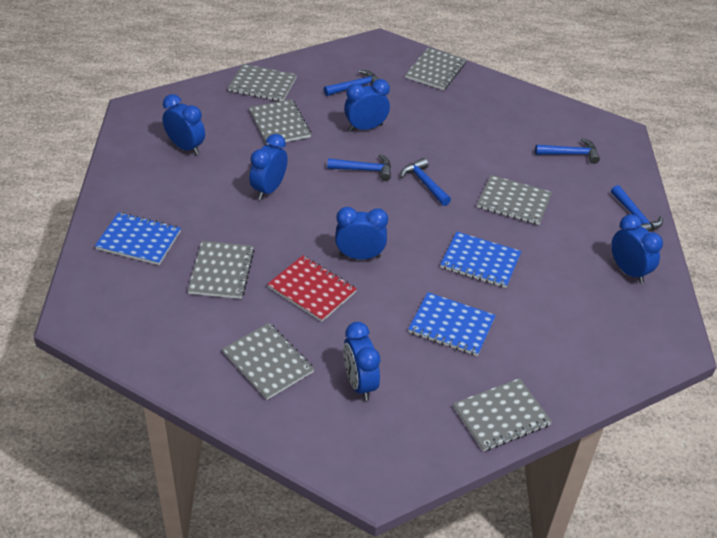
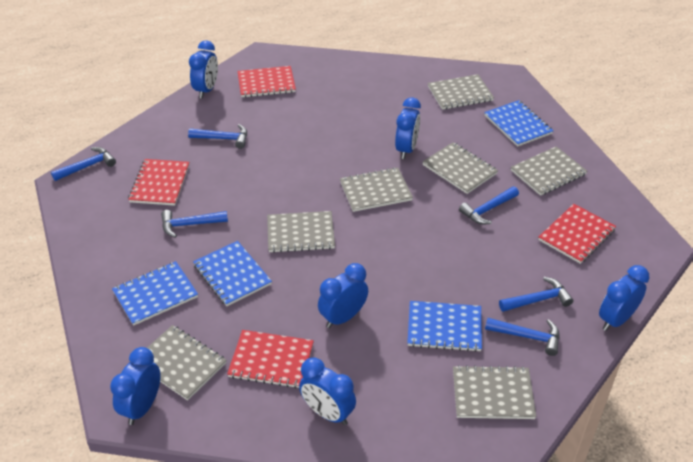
blue hammer: 5 -> 6
blue notebook: 3 -> 4
red notebook: 1 -> 4

